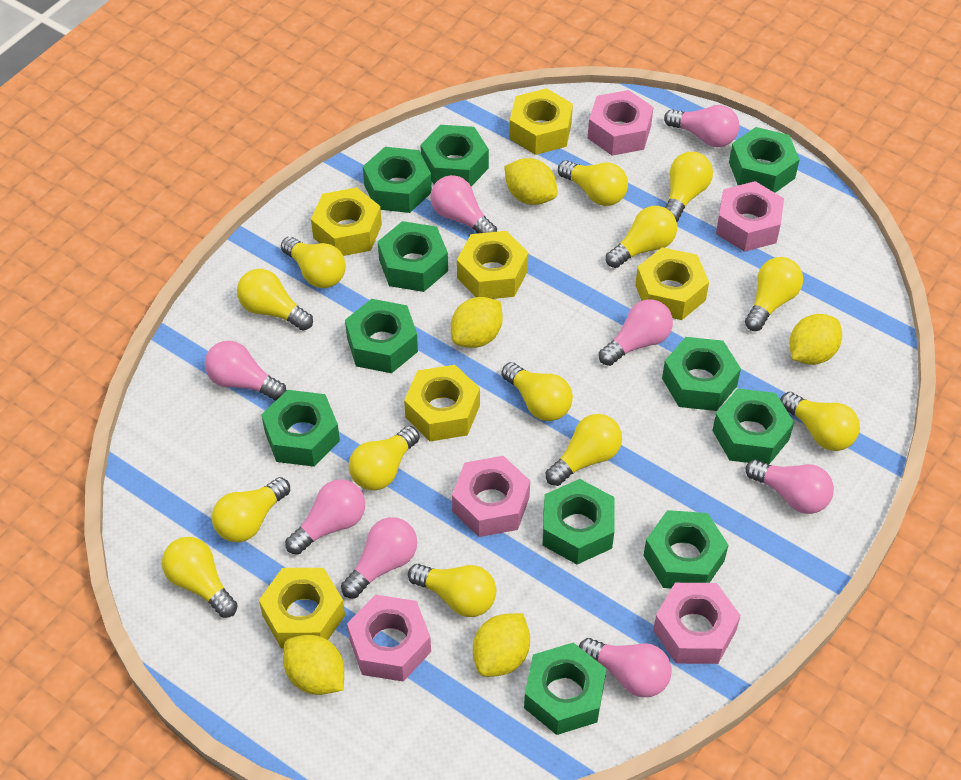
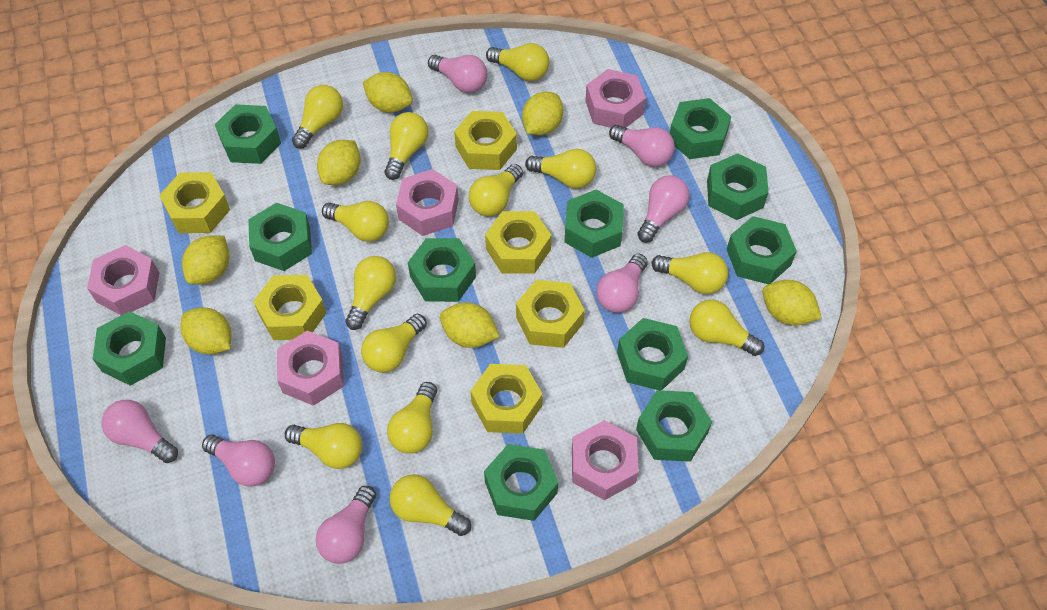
pink light bulb: 8 -> 7
yellow lemon: 5 -> 7

